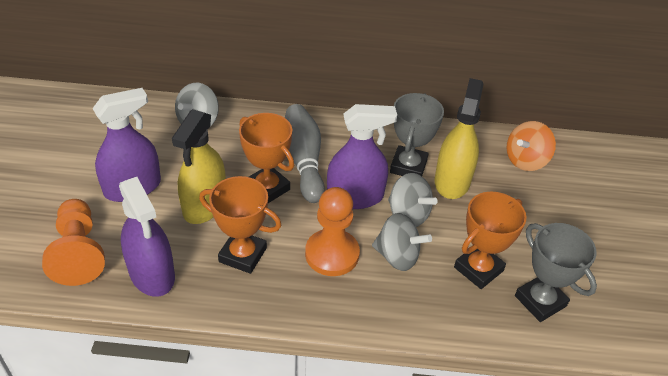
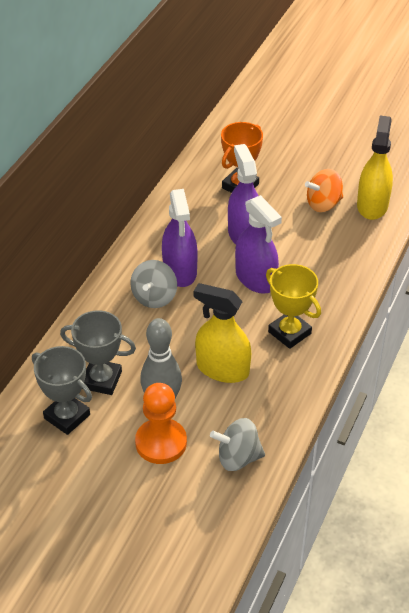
grey spinning top: 3 -> 2
orange pawn: 2 -> 1
orange trophy: 3 -> 1
yellow trophy: 0 -> 1

